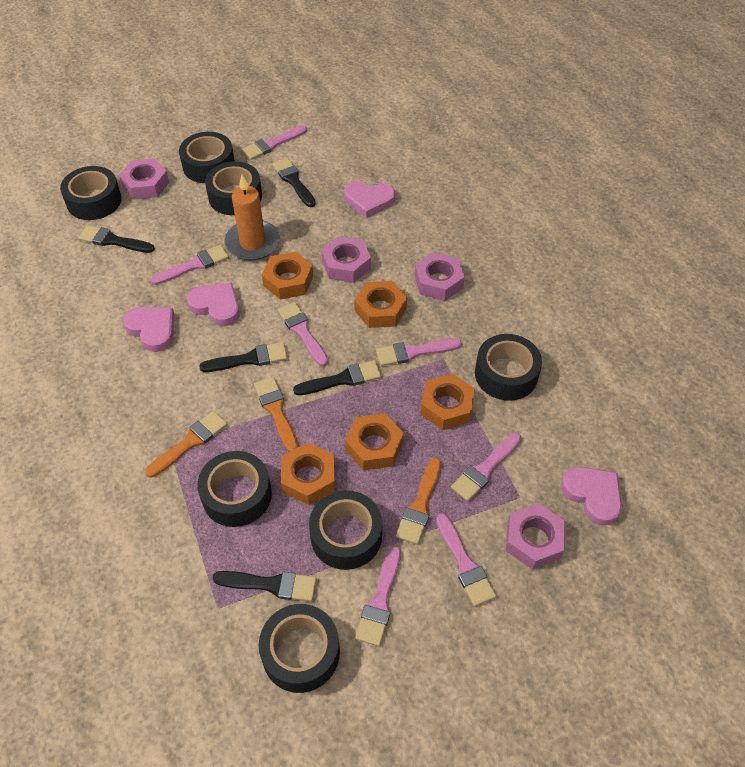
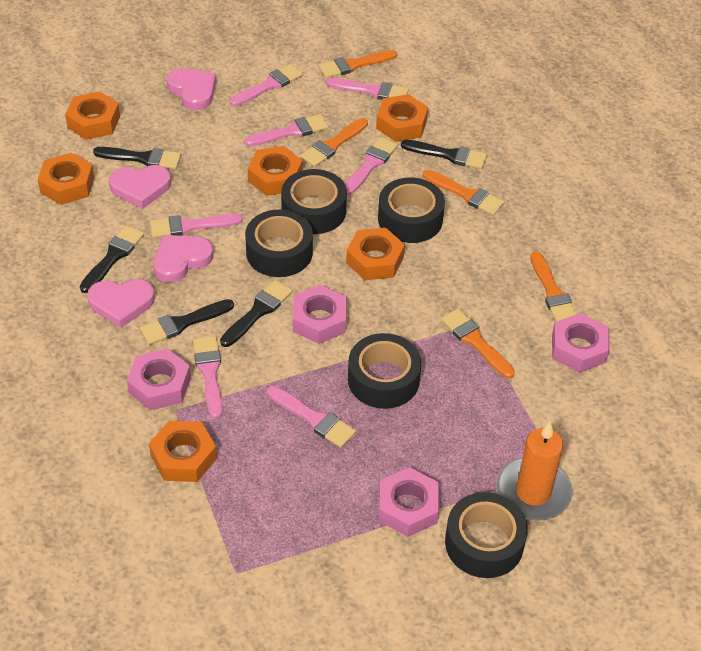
black tape: 7 -> 5
orange brush: 3 -> 5
orange nut: 5 -> 6

